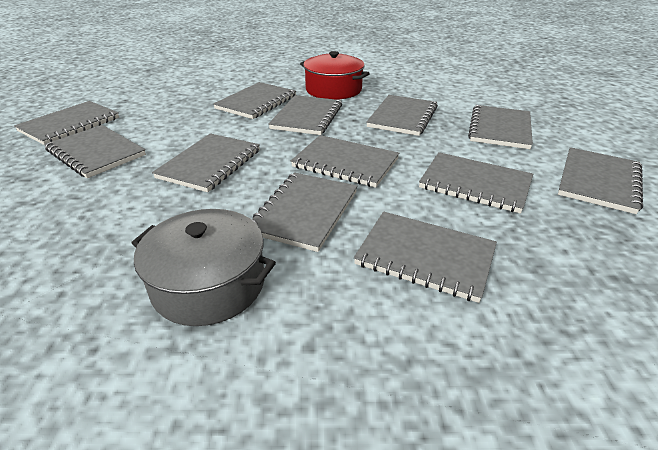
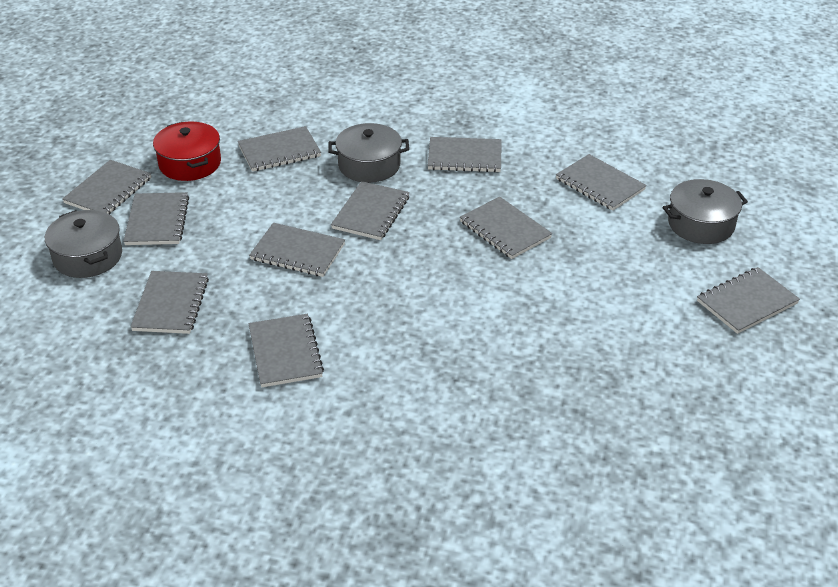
grey notebook: 12 -> 11
grey pot: 1 -> 3

